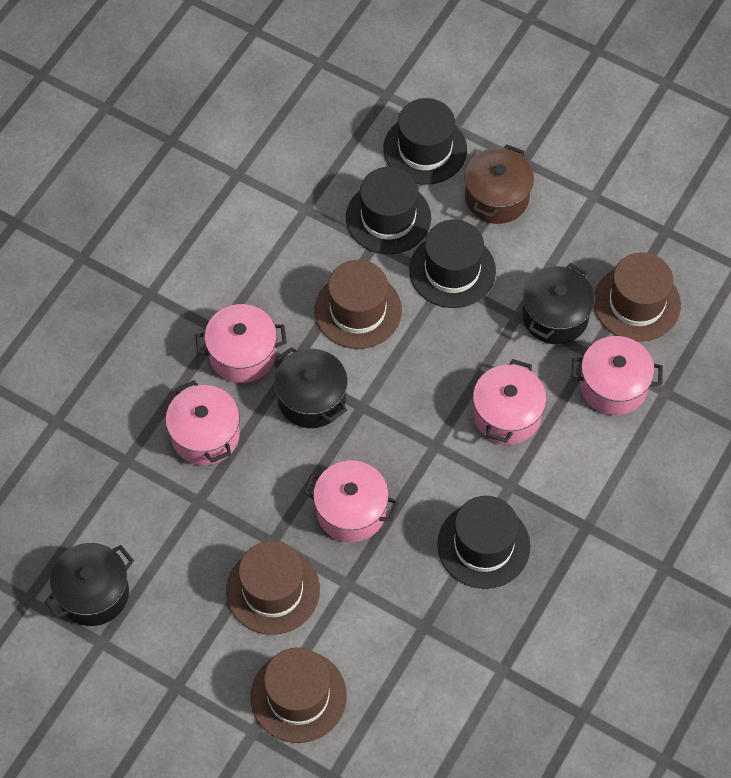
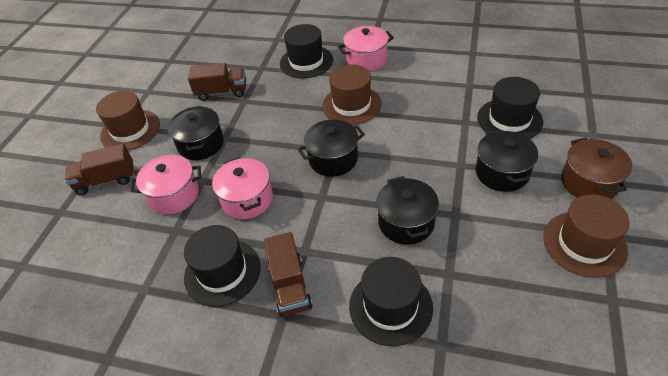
black pot: 3 -> 4
brown hat: 4 -> 3
brown truck: 0 -> 3
pink pot: 5 -> 3

